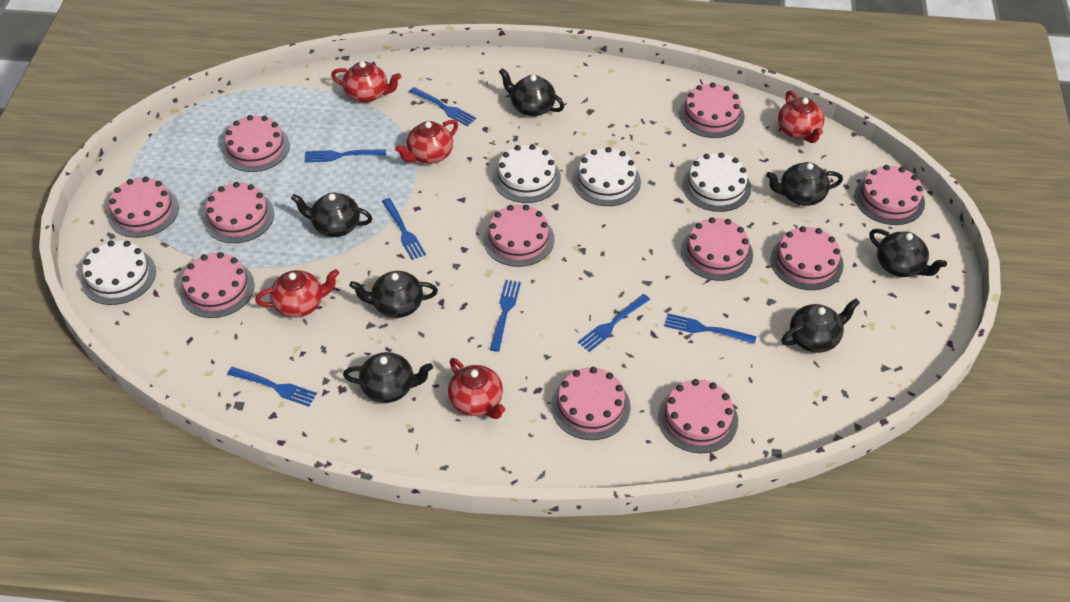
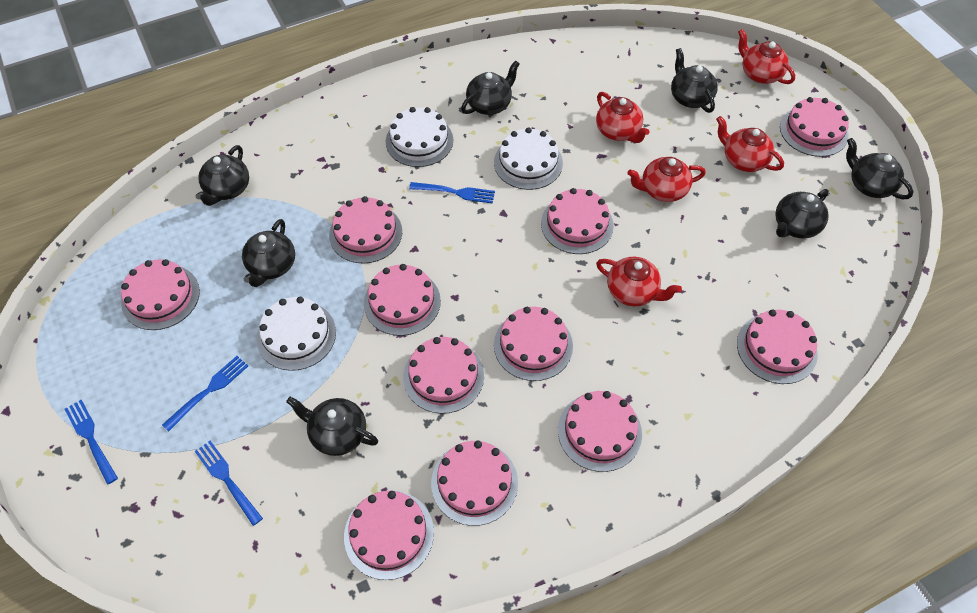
blue fork: 7 -> 4
white cake: 4 -> 3

